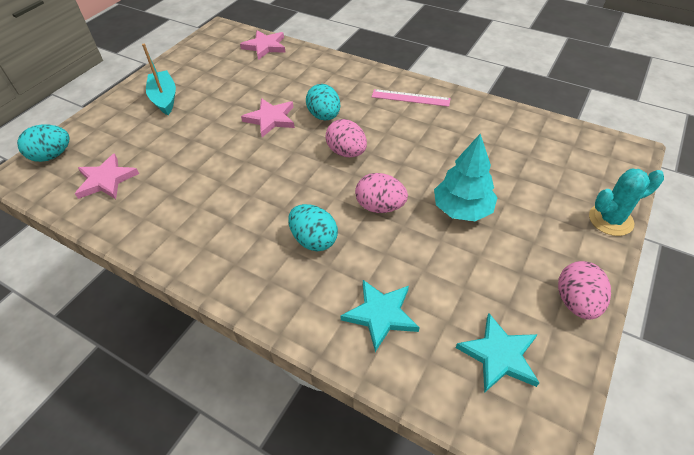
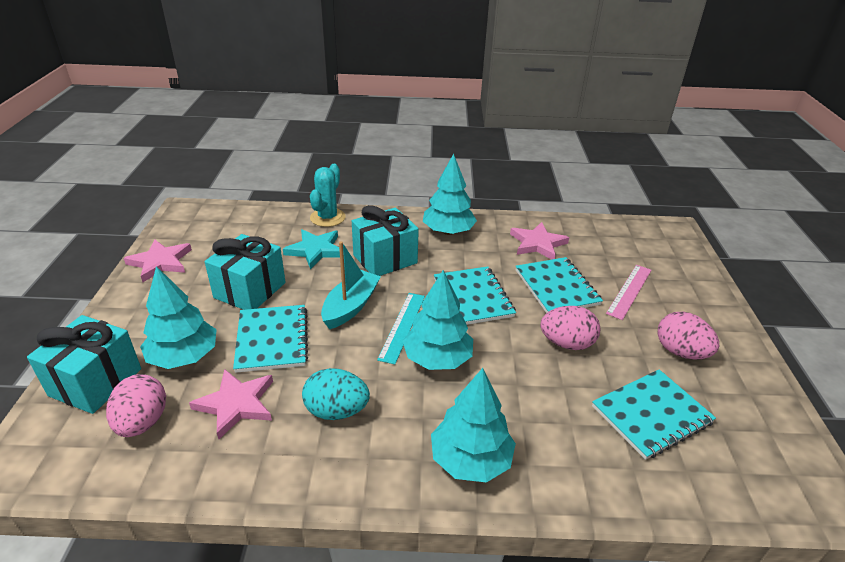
turquoise egg: 3 -> 1
turquoise gift: 0 -> 3
turquoise notebook: 0 -> 4
turquoise ruler: 0 -> 1
turquoise star: 2 -> 1
turquoise tree: 1 -> 4

